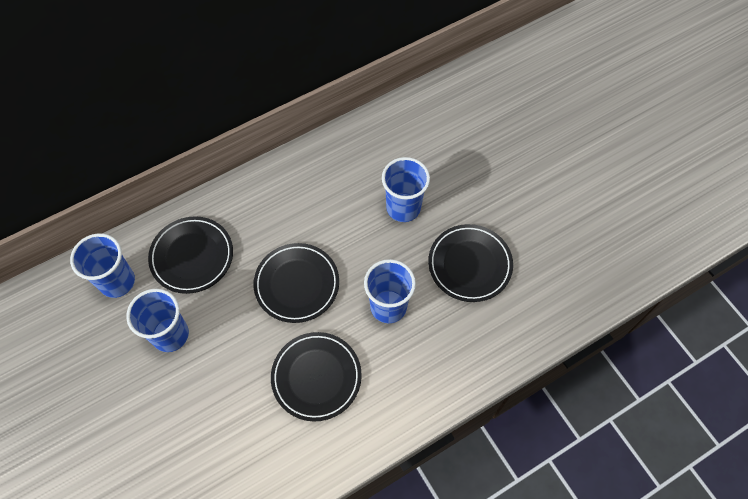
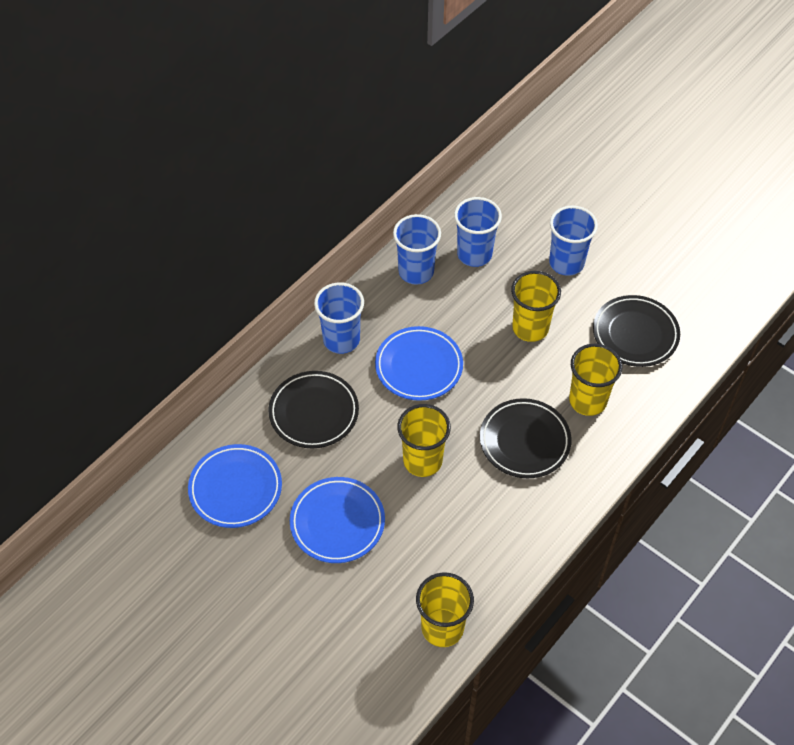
black plate: 4 -> 3
blue plate: 0 -> 3
yellow cup: 0 -> 4

